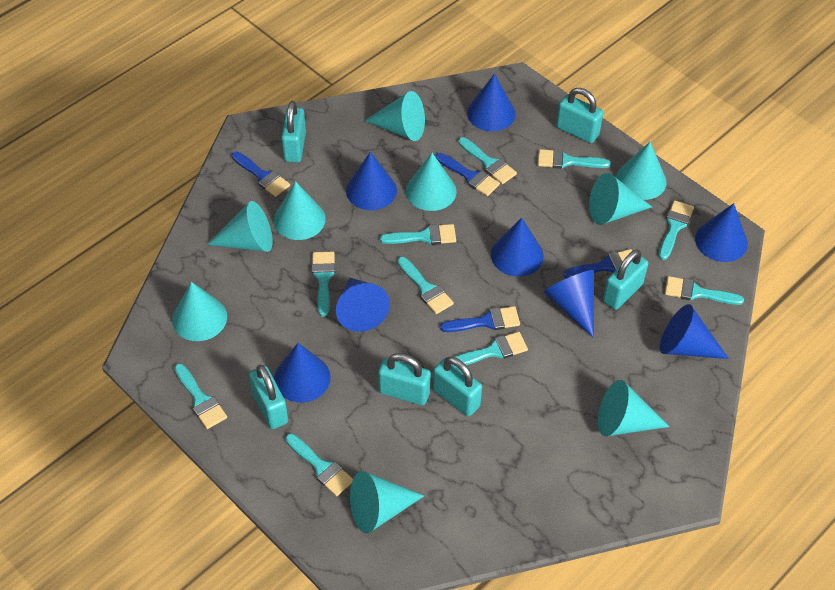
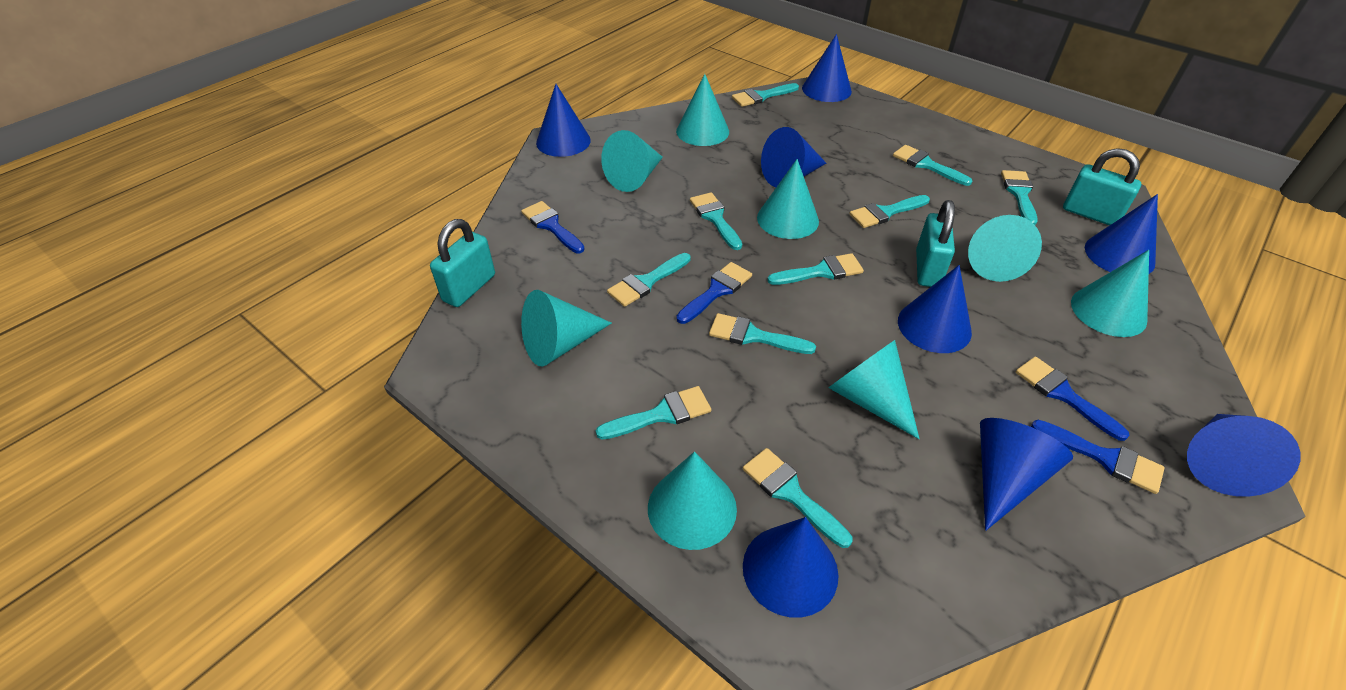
turquoise cone: 9 -> 8
turquoise padlock: 6 -> 3

